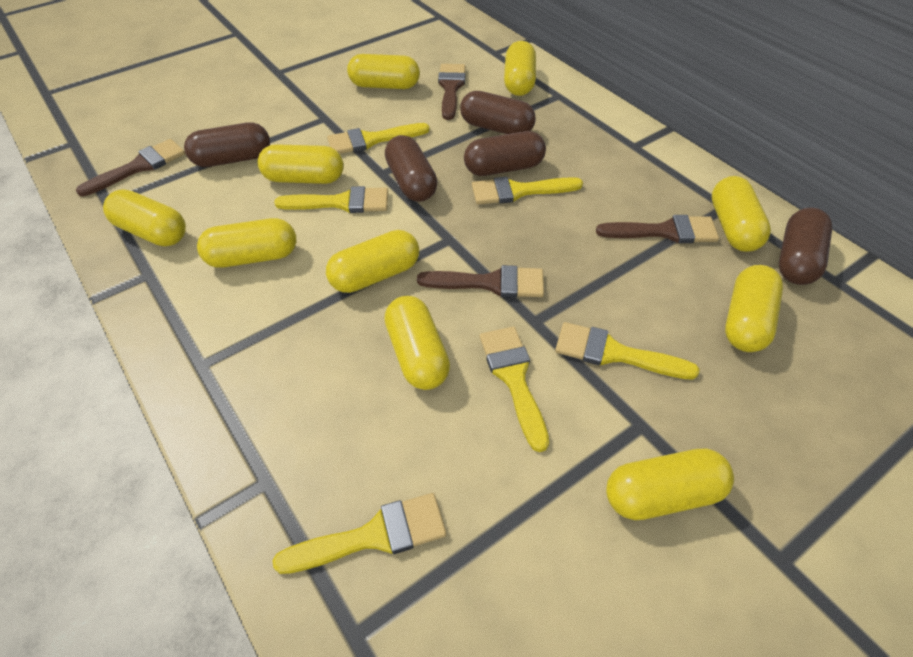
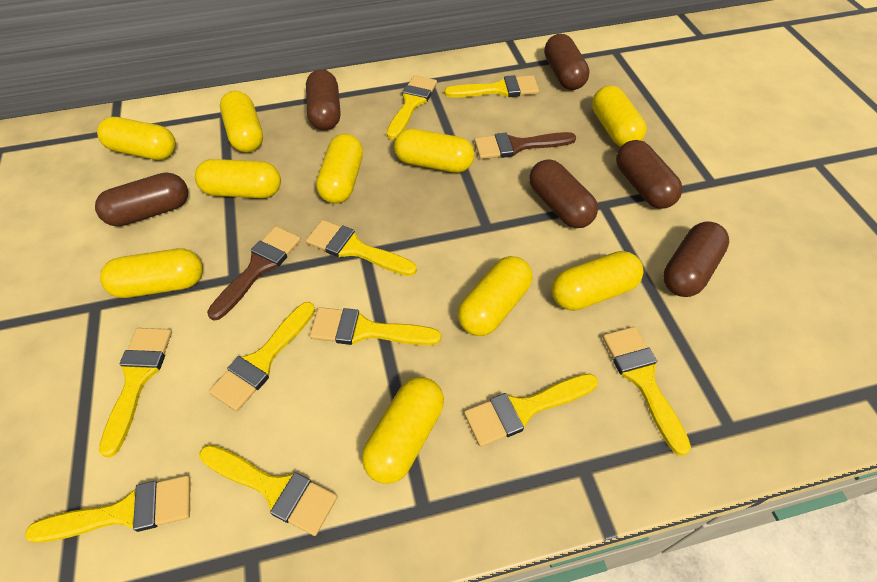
brown brush: 4 -> 2
brown capsule: 5 -> 6
yellow brush: 6 -> 10

